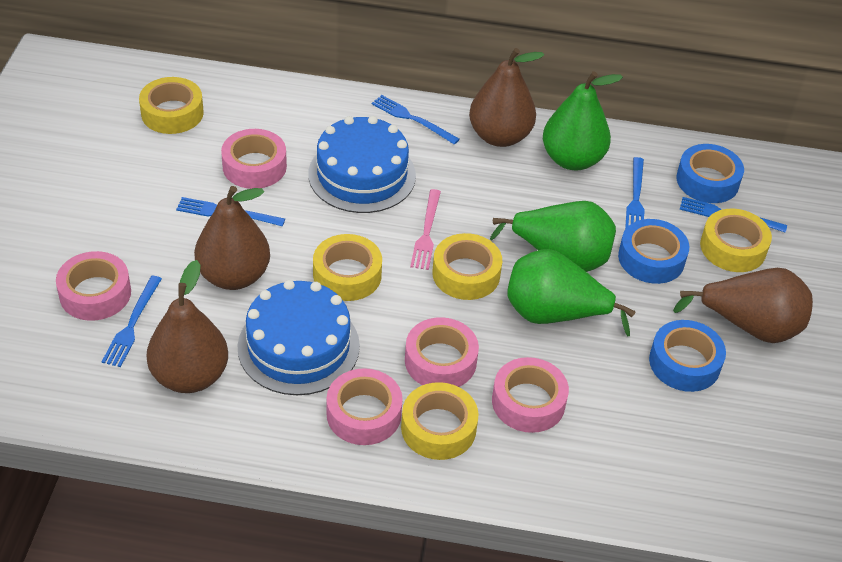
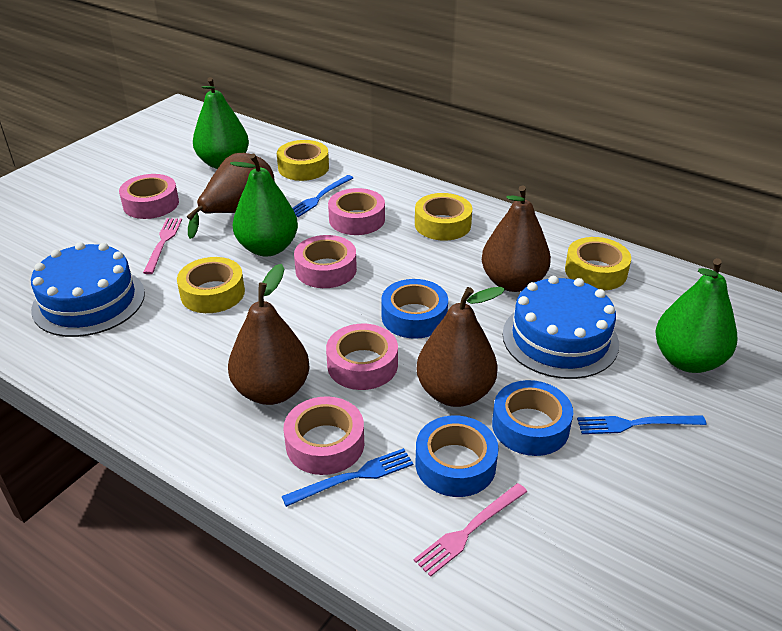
blue fork: 5 -> 3
pink fork: 1 -> 2
yellow tape: 5 -> 4

